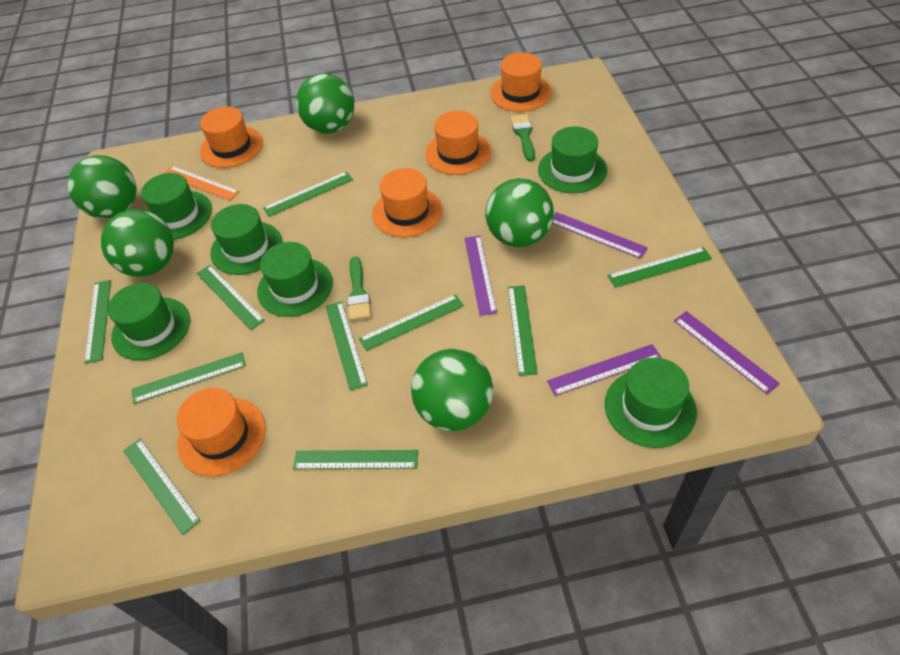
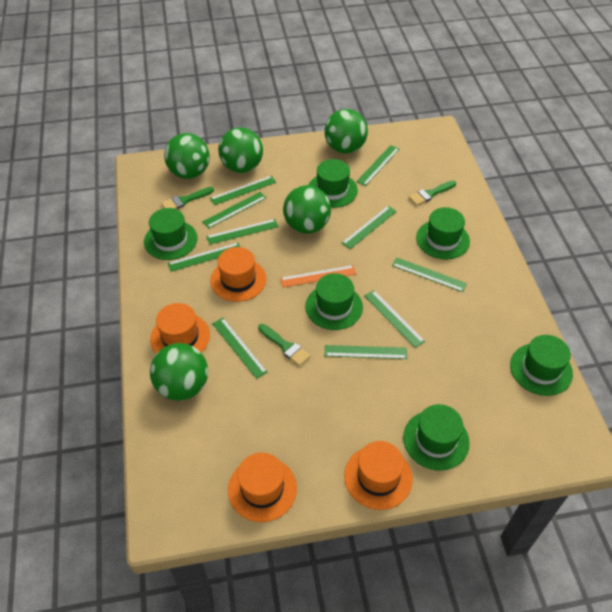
green brush: 2 -> 3
orange hat: 5 -> 4
purple ruler: 4 -> 0

